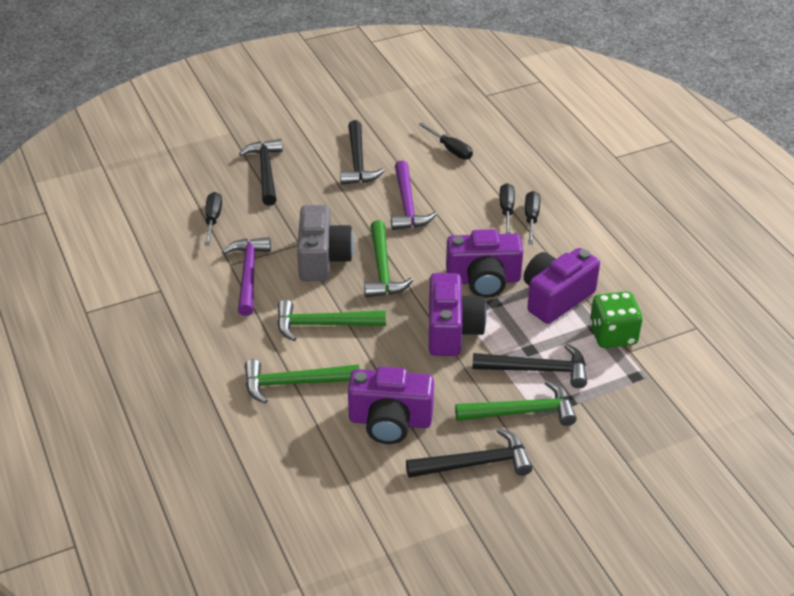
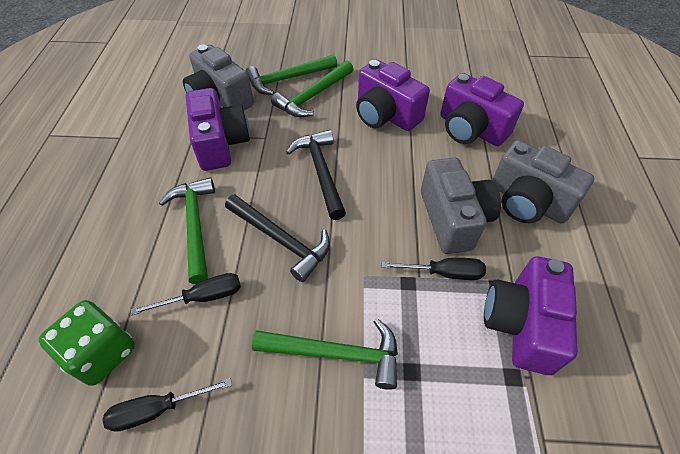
black hammer: 4 -> 2
black screwdriver: 4 -> 3
grey camera: 1 -> 3
purple hammer: 2 -> 0

